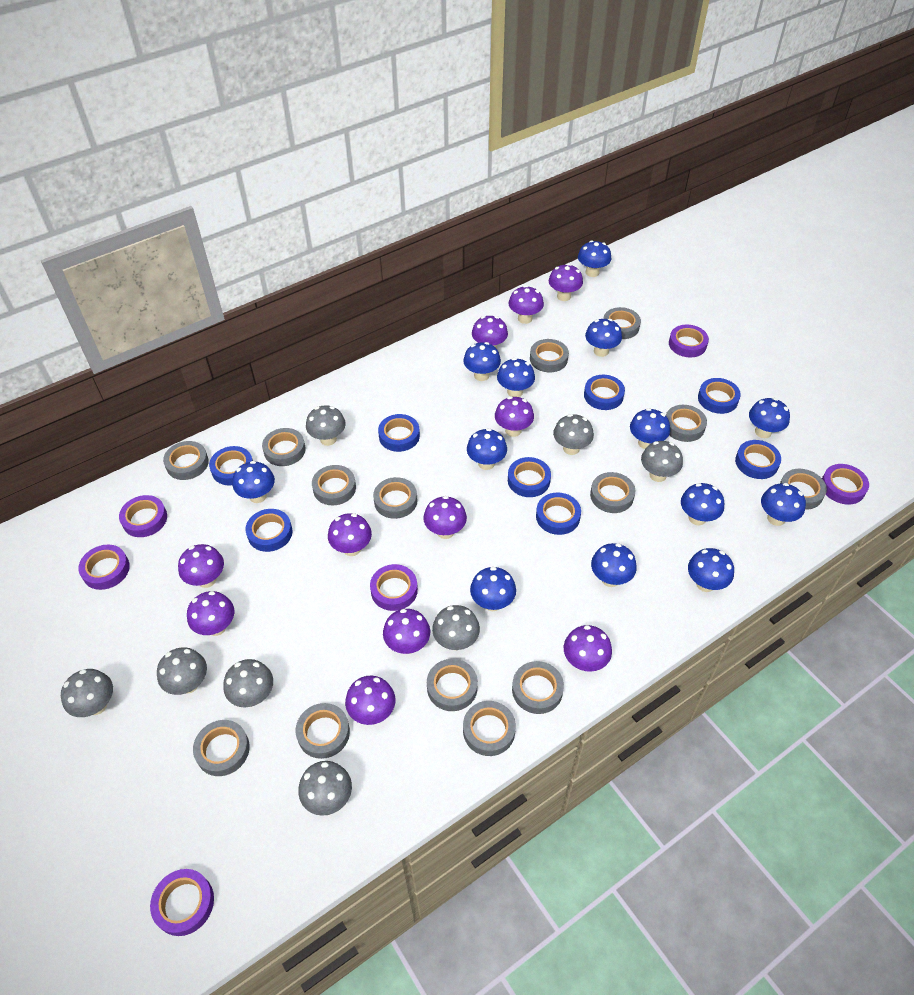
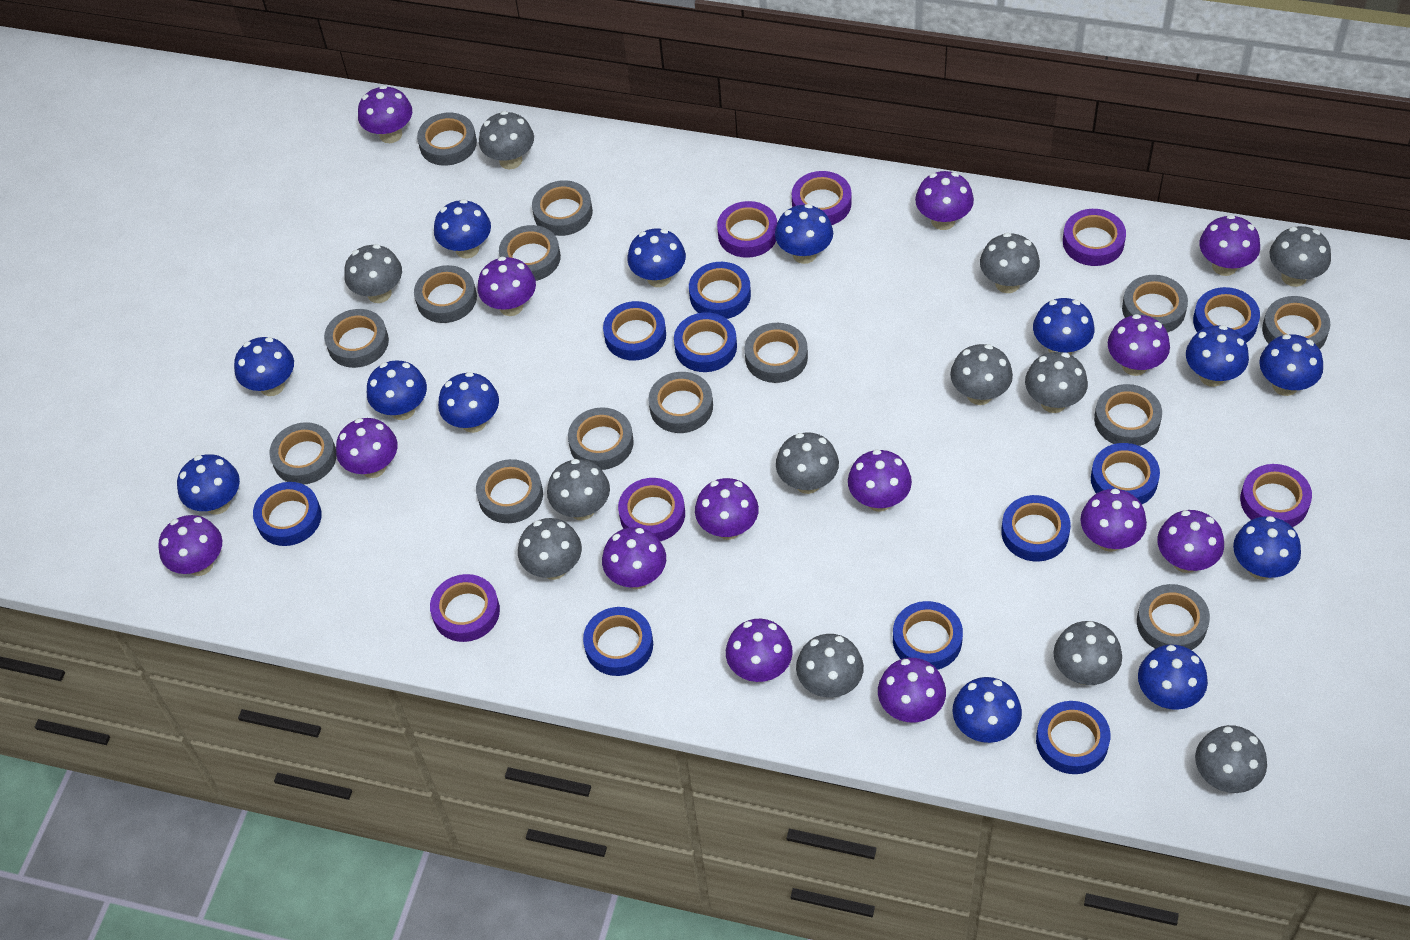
blue tape: 8 -> 10
grey mushroom: 8 -> 12
purple mushroom: 11 -> 14

